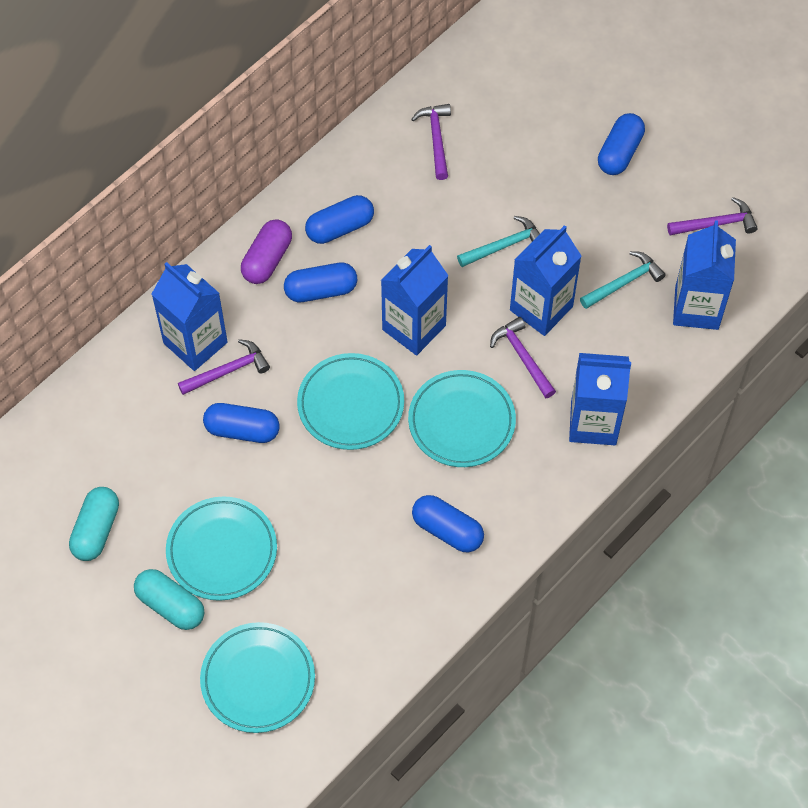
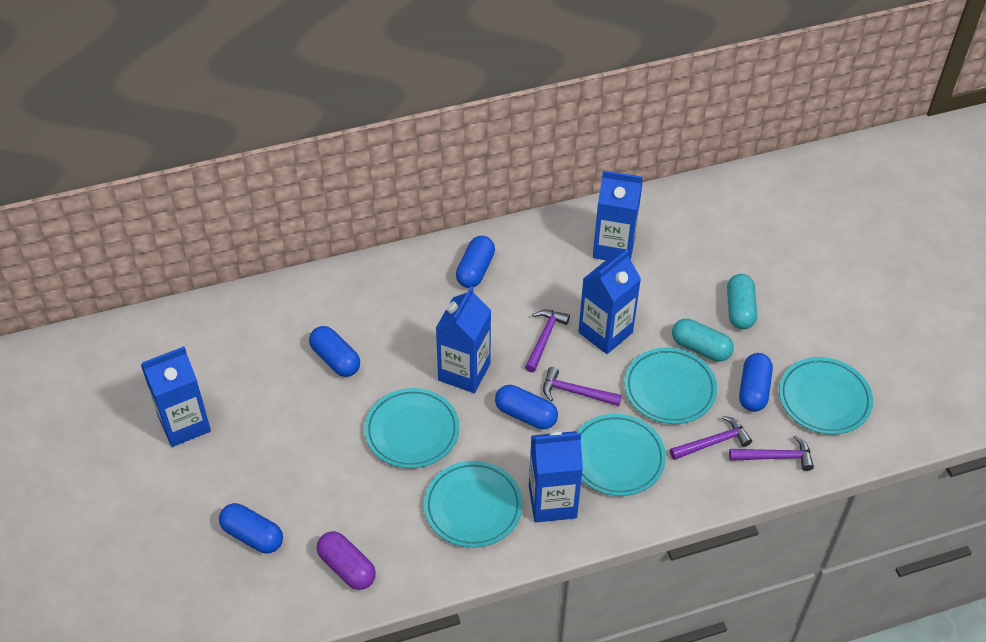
turquoise hammer: 2 -> 0
turquoise plate: 4 -> 5

